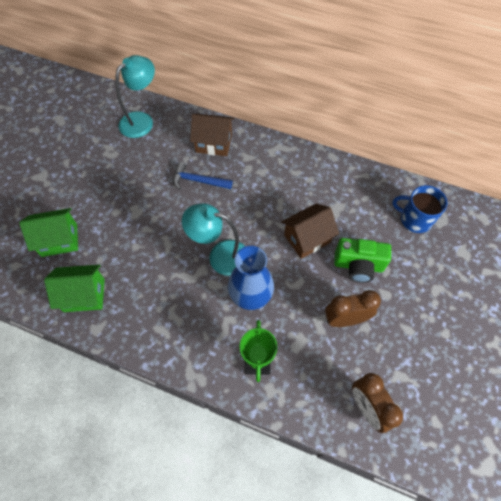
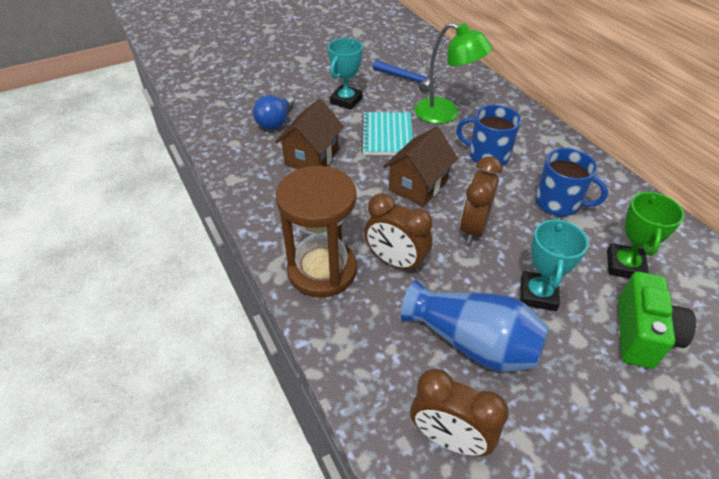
blue light bulb: 0 -> 1
blue mug: 1 -> 2
brown clock: 2 -> 3
brown hourglass: 0 -> 1
green house: 2 -> 0
green lamp: 0 -> 1
turquoise lamp: 2 -> 0
turquoise notebook: 0 -> 1
turquoise trophy: 0 -> 2

